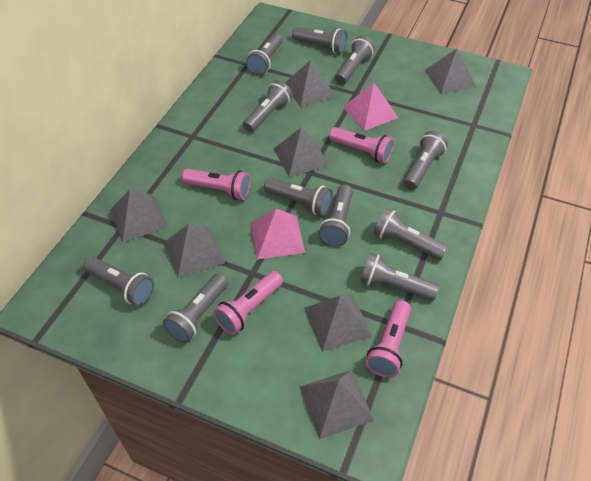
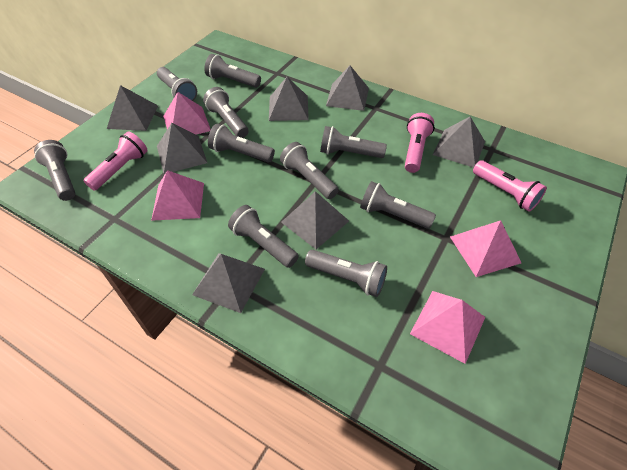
grey flashlight: 11 -> 10
pink flashlight: 4 -> 3
pink pyramid: 2 -> 4

